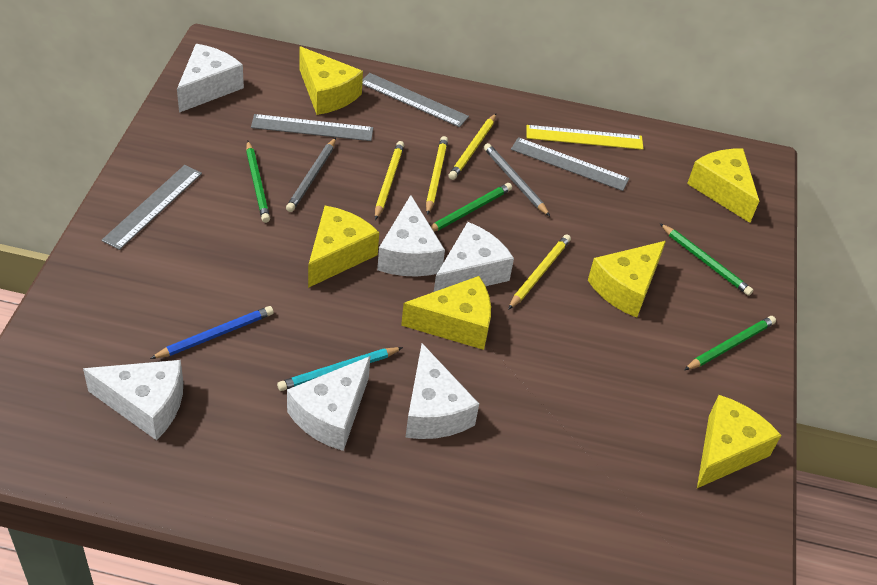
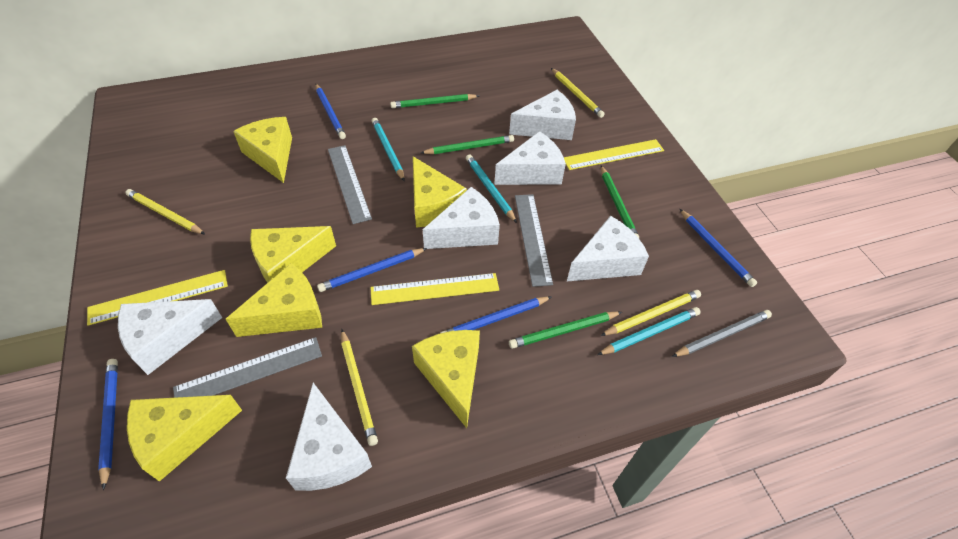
blue pencil: 1 -> 5
grey pencil: 2 -> 1
grey ruler: 4 -> 3
turquoise pencil: 1 -> 3
yellow ruler: 1 -> 3

